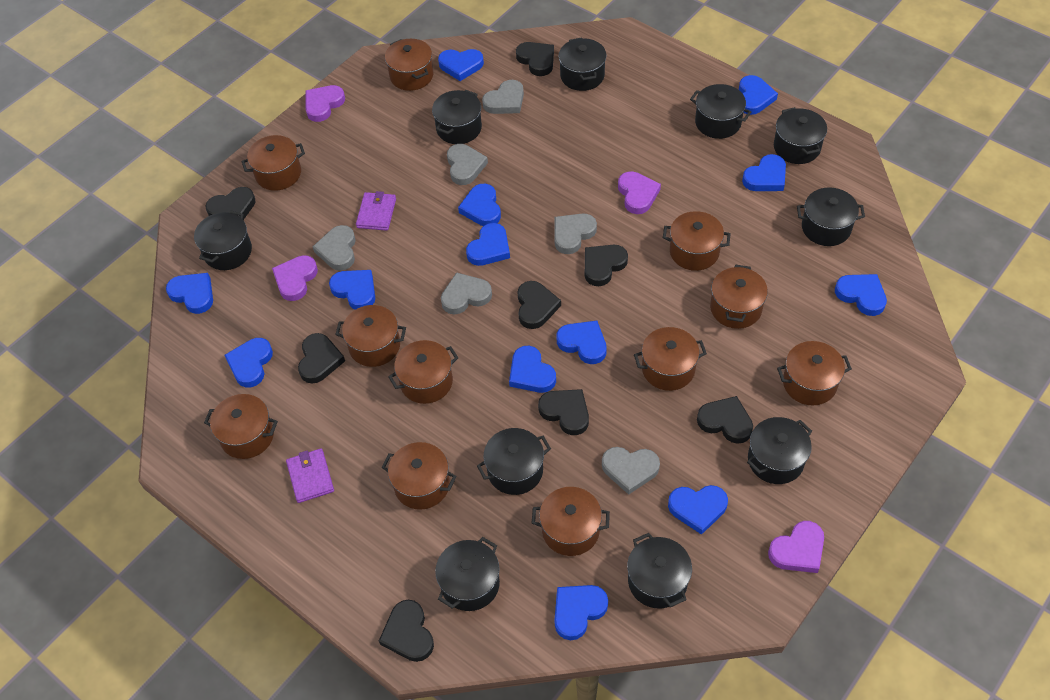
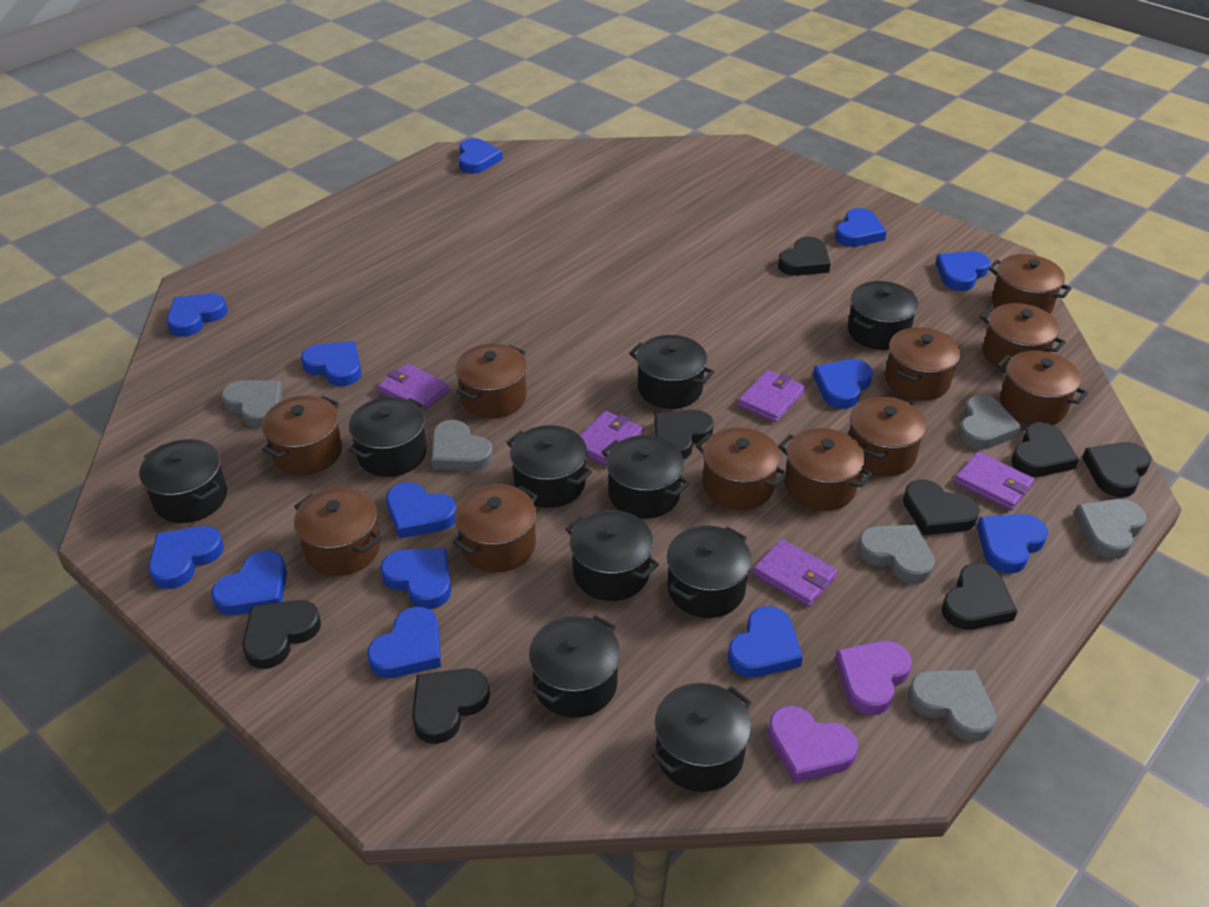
purple heart: 4 -> 2
purple wallet: 2 -> 5

